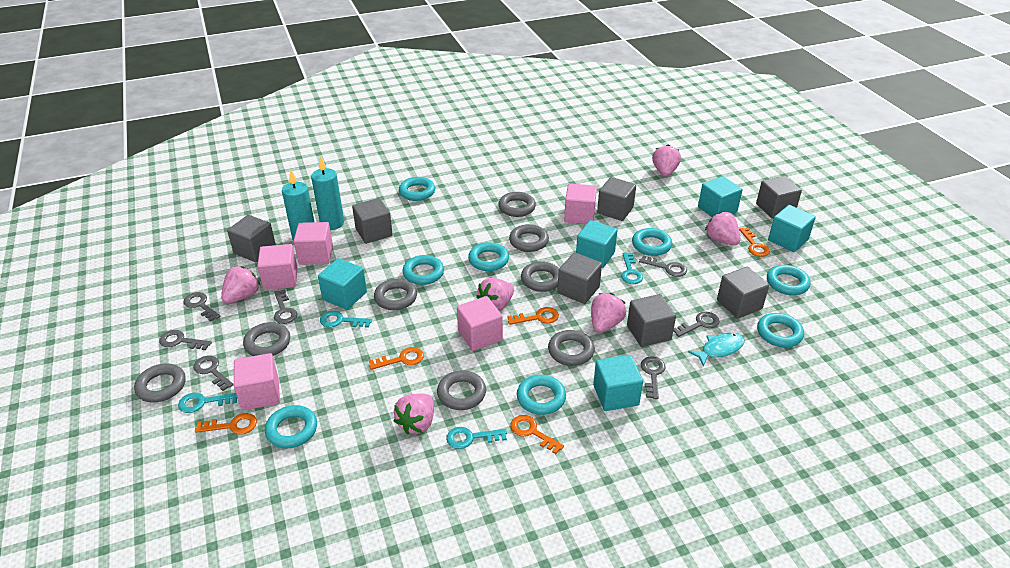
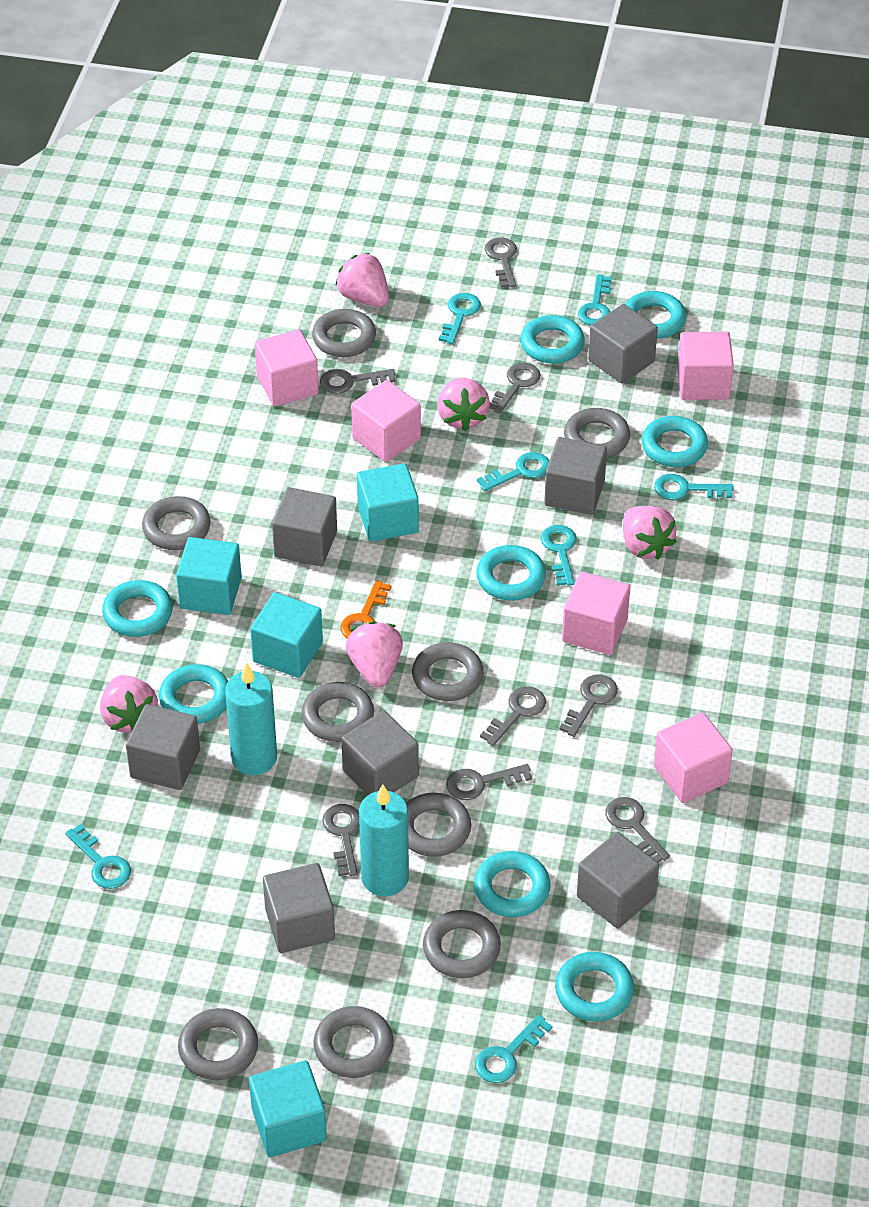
grey key: 7 -> 8
grey ring: 8 -> 9
orange key: 5 -> 1
pink strawberry: 6 -> 5
turquoise cube: 5 -> 4
turquoise fish: 1 -> 0
turquoise key: 4 -> 7

